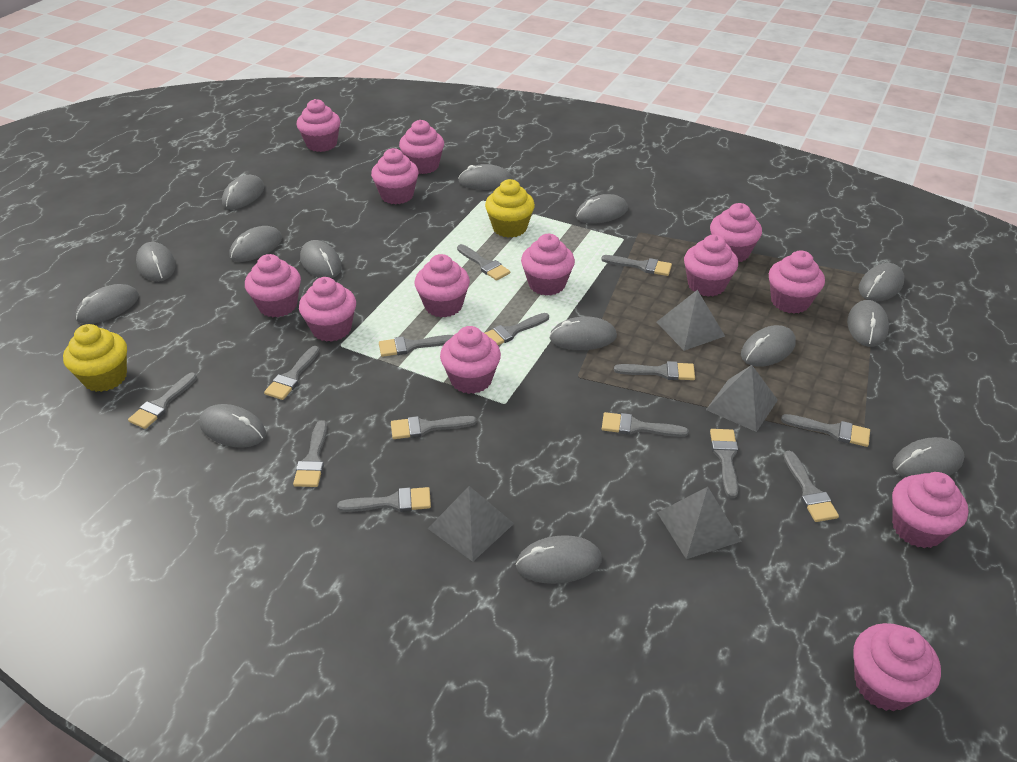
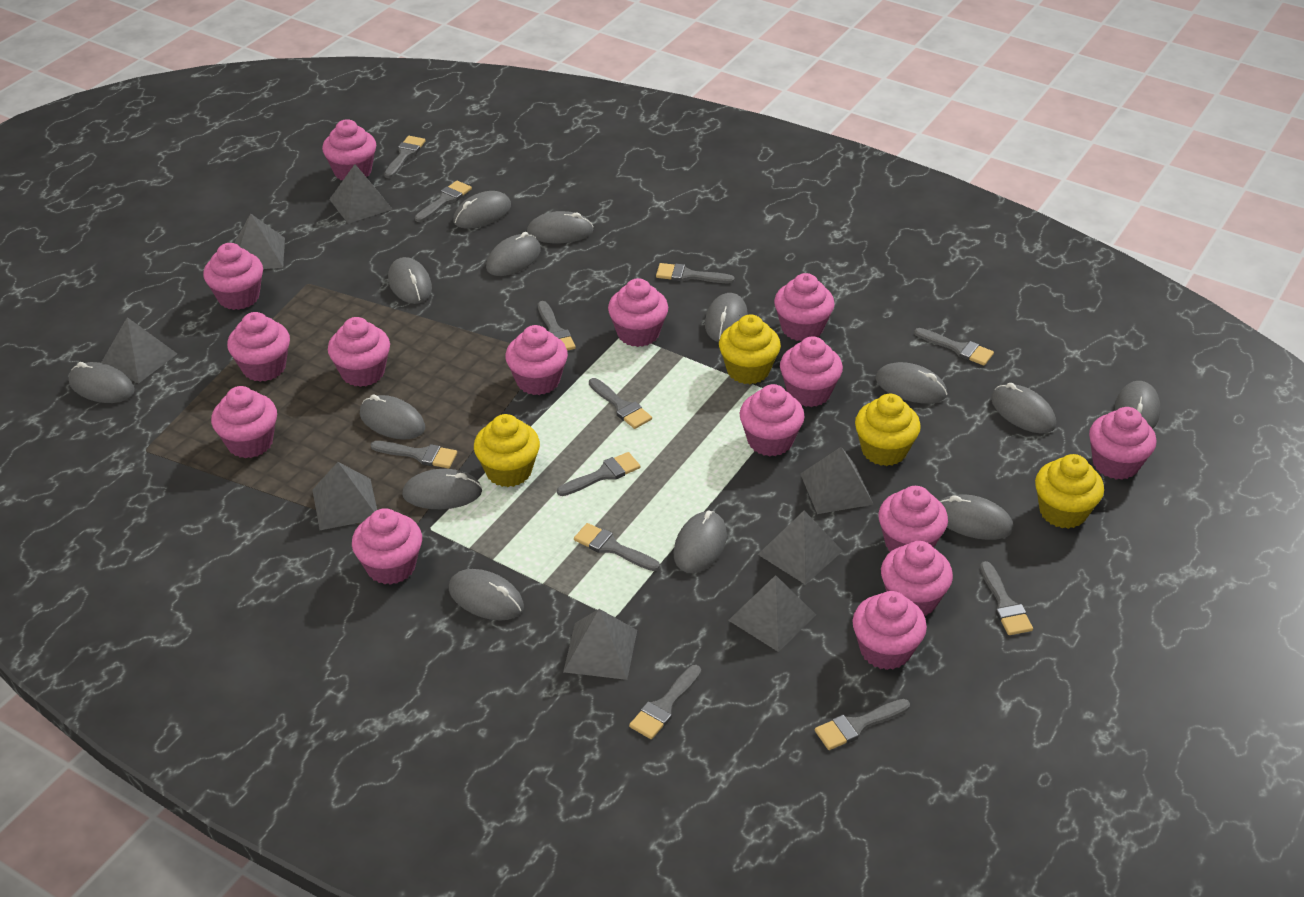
grey brush: 14 -> 12
grey pyramid: 4 -> 8
pink cupcake: 13 -> 15
yellow cupcake: 2 -> 4

